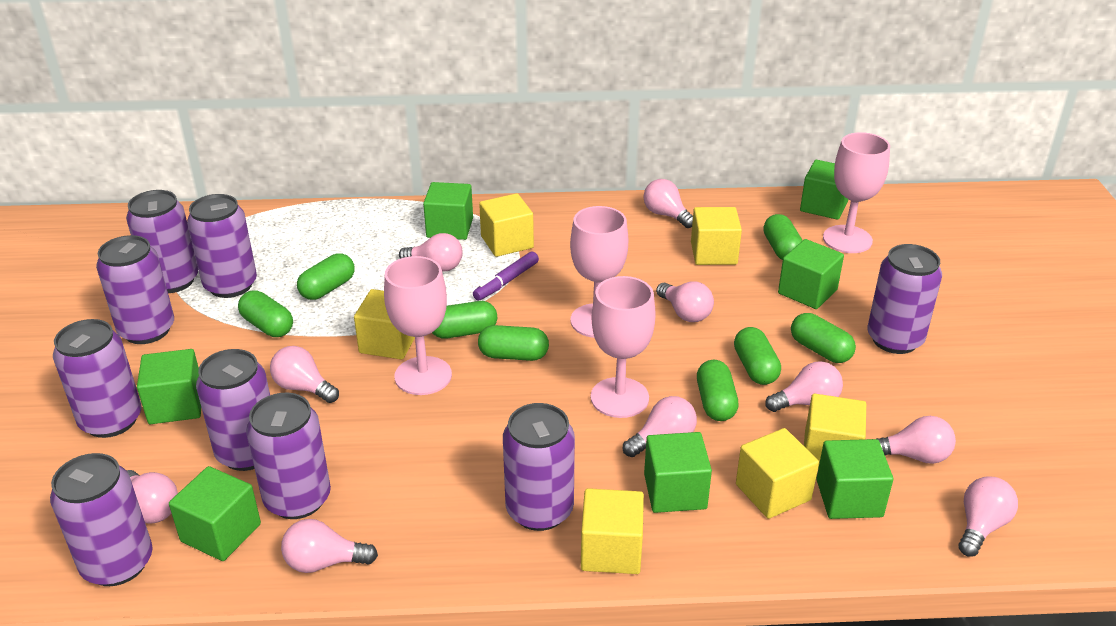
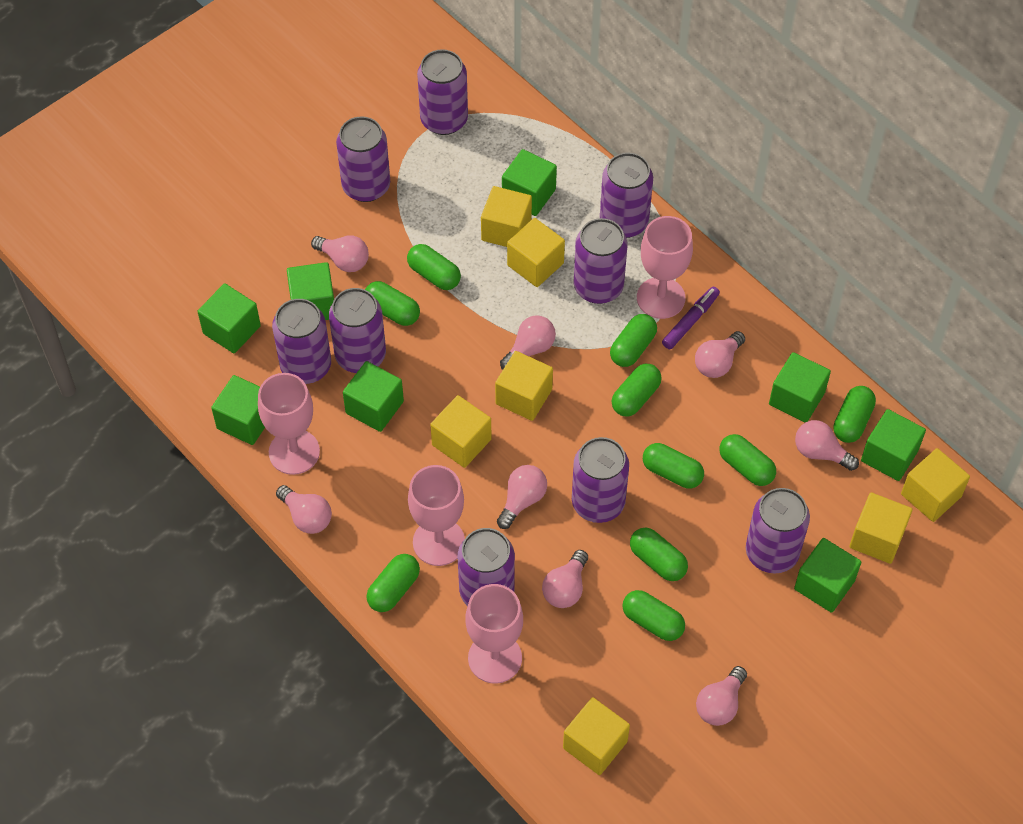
green capsule: 8 -> 10
green cube: 7 -> 8
pink light bulb: 10 -> 8
yellow cube: 6 -> 7

